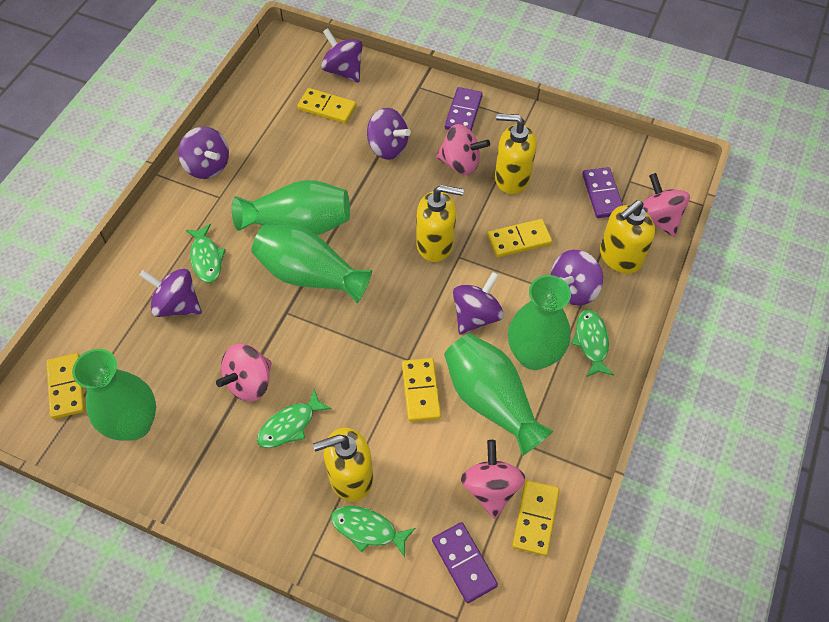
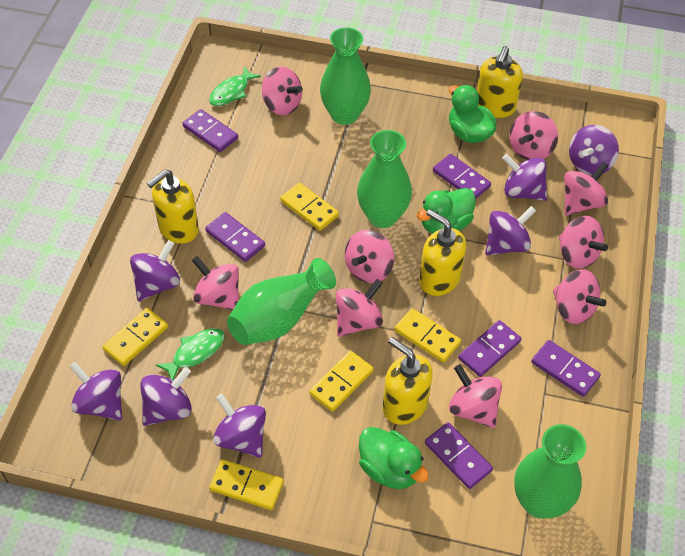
green duck: 0 -> 3
green fish: 4 -> 2
green vase: 5 -> 4
pink spinning top: 4 -> 9
purple domino: 3 -> 6
purple spinning top: 6 -> 7

